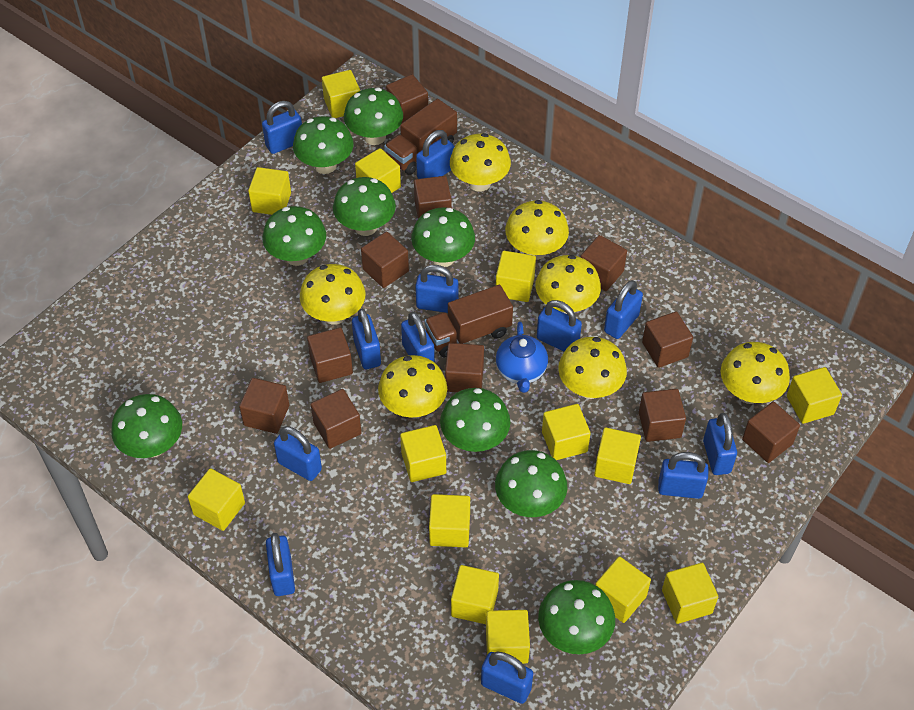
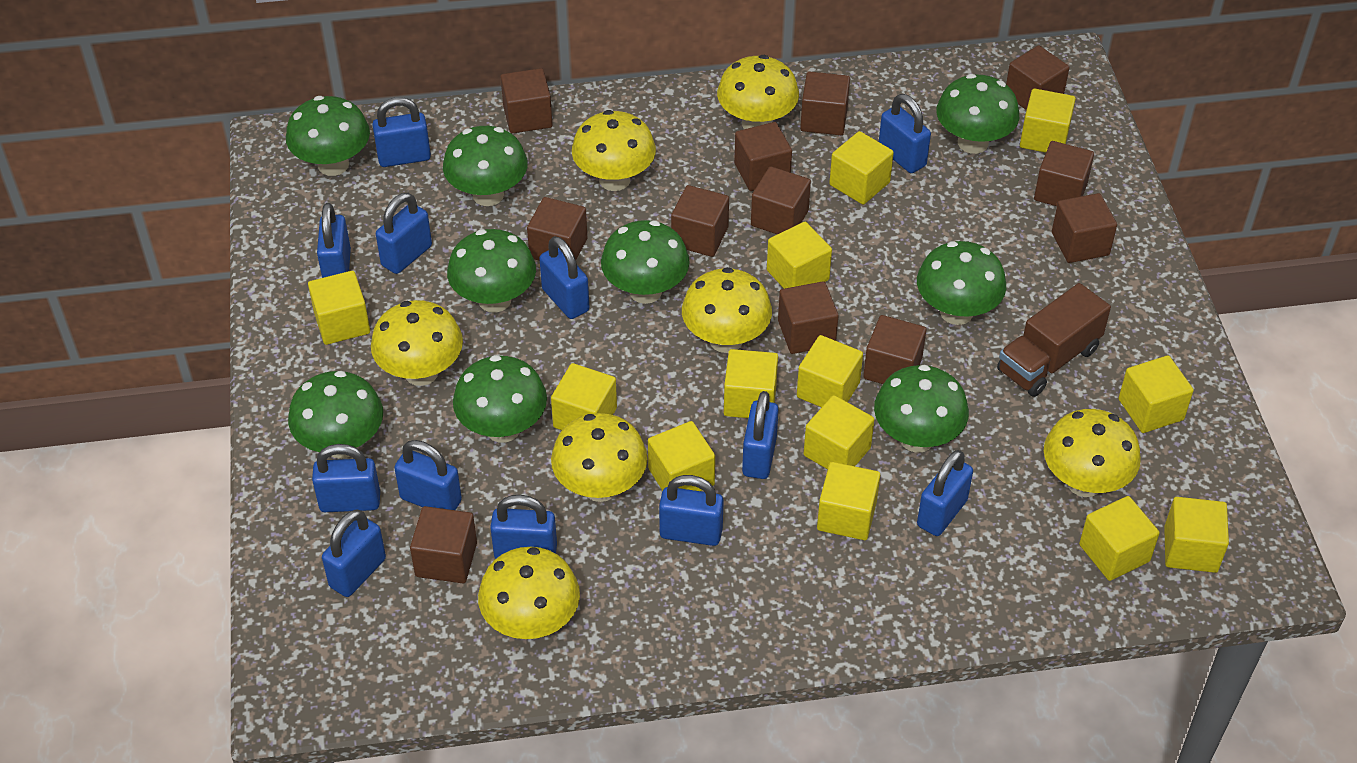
blue teapot: 1 -> 0
brown cube: 11 -> 12
brown truck: 2 -> 1
yellow cube: 14 -> 13

